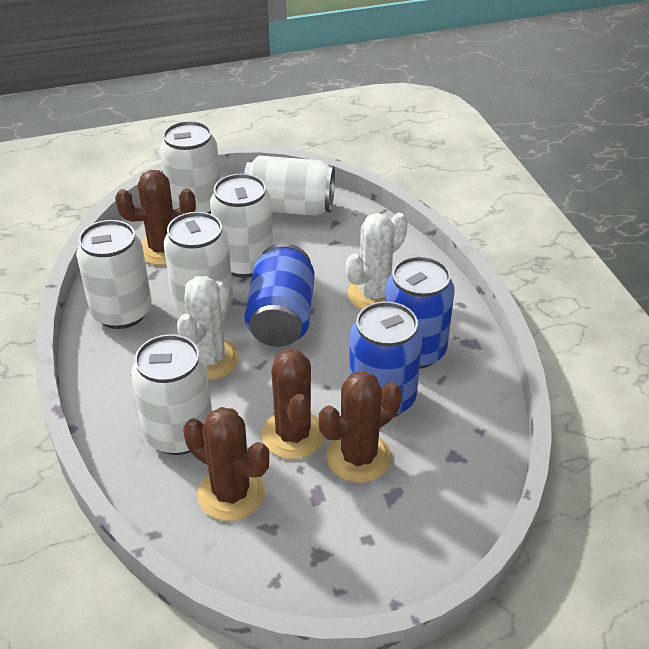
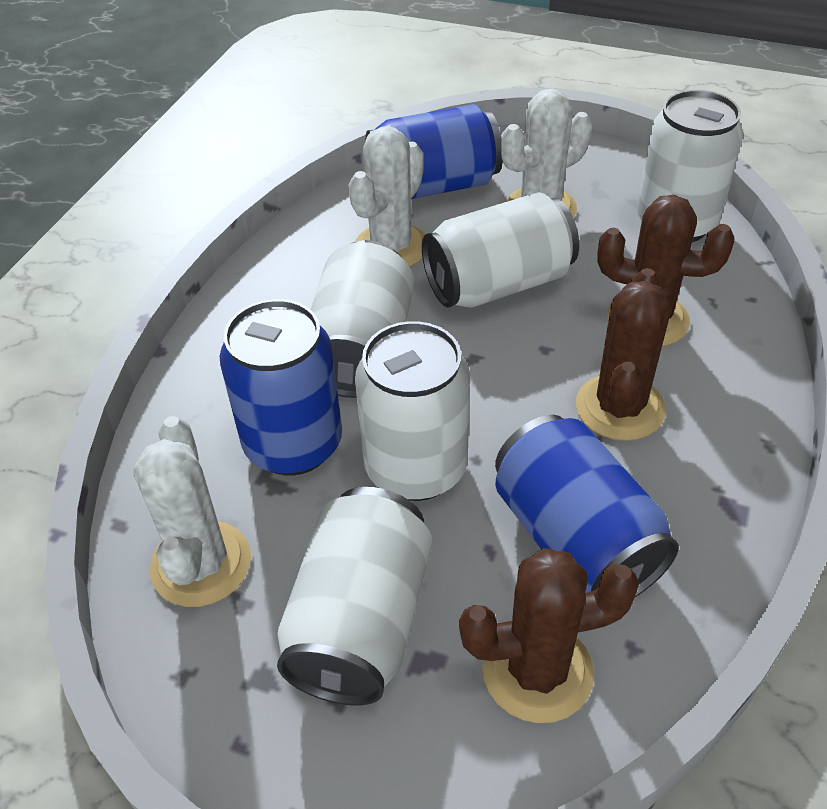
brown cactus: 4 -> 3
white cactus: 2 -> 3
white can: 6 -> 5

